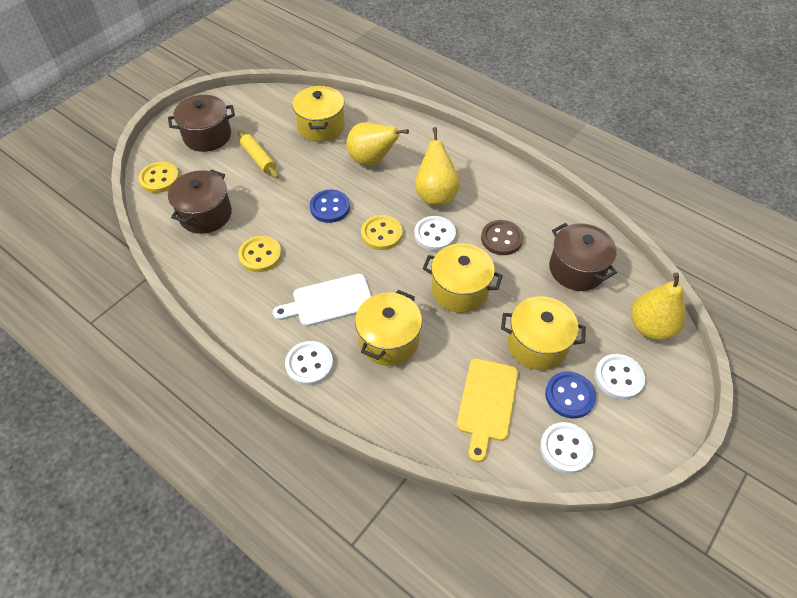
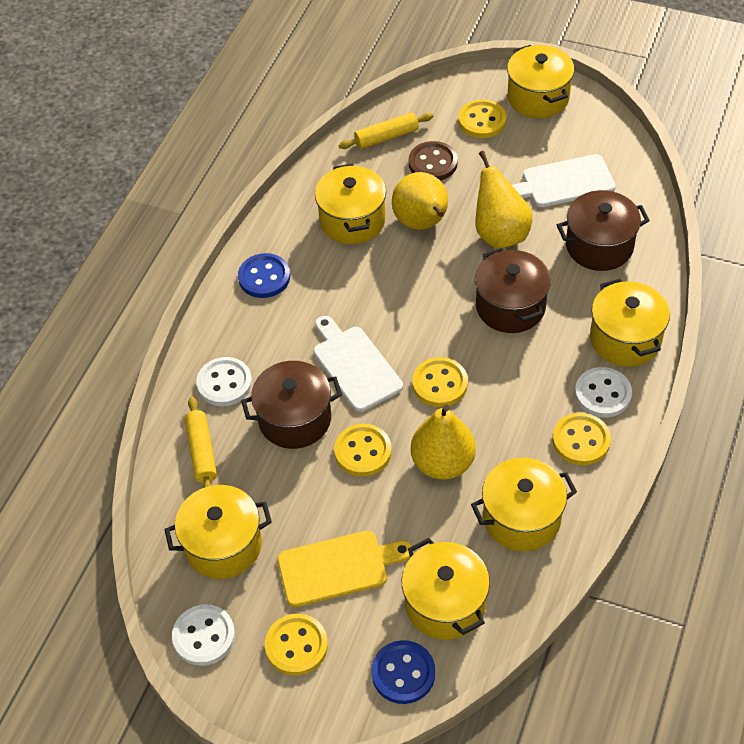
white button: 4 -> 3
white cutting board: 1 -> 2
yellow button: 3 -> 5
yellow pot: 4 -> 6
yellow rolling pin: 1 -> 2

